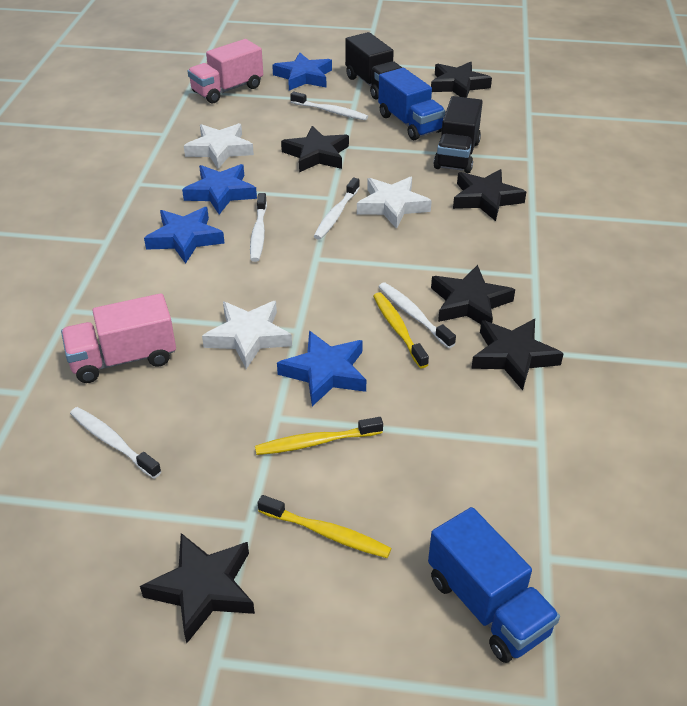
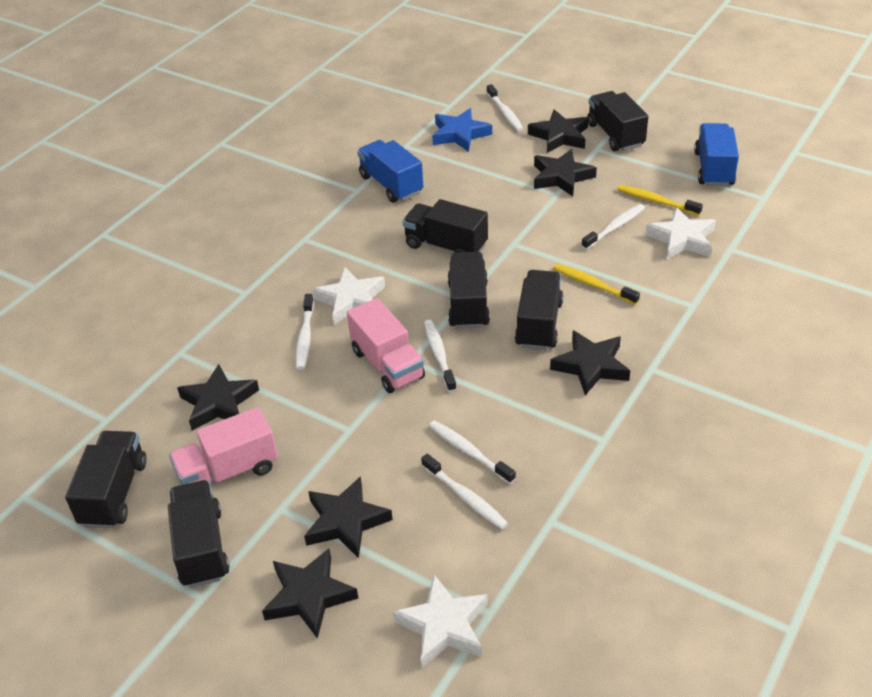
black truck: 2 -> 6
blue star: 4 -> 1
white toothbrush: 5 -> 6
yellow toothbrush: 3 -> 2

